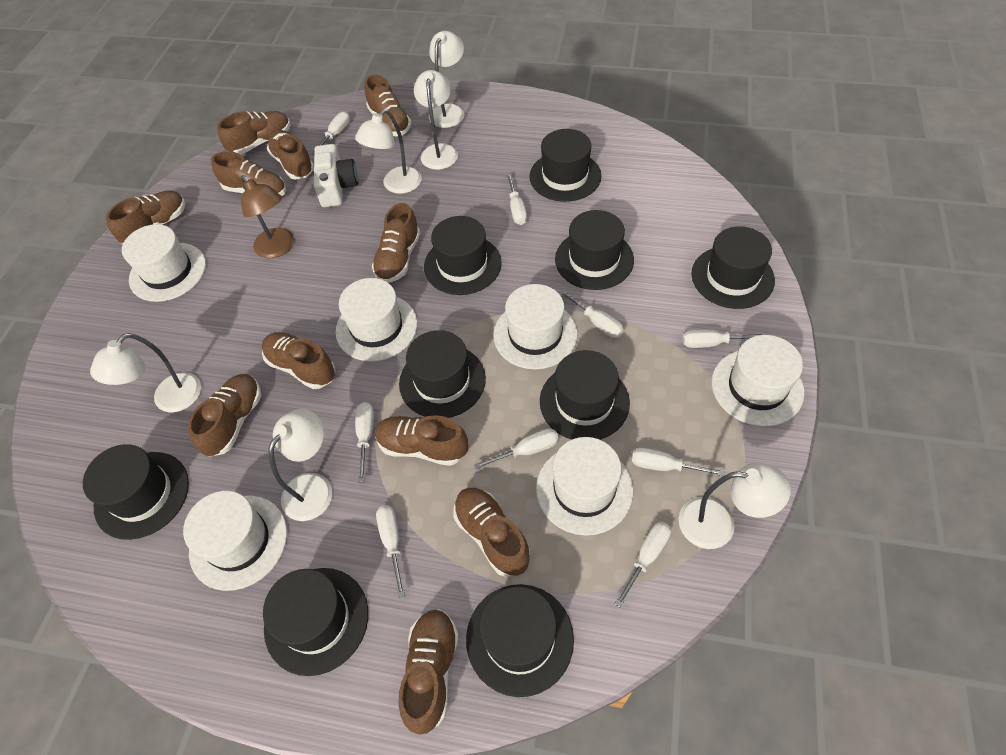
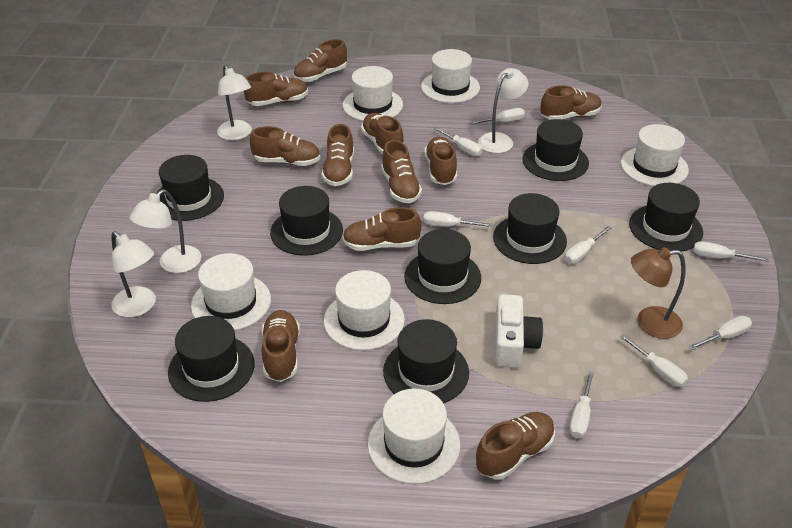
black hat: 9 -> 8
white lamp: 6 -> 4
white screwdriver: 9 -> 8

